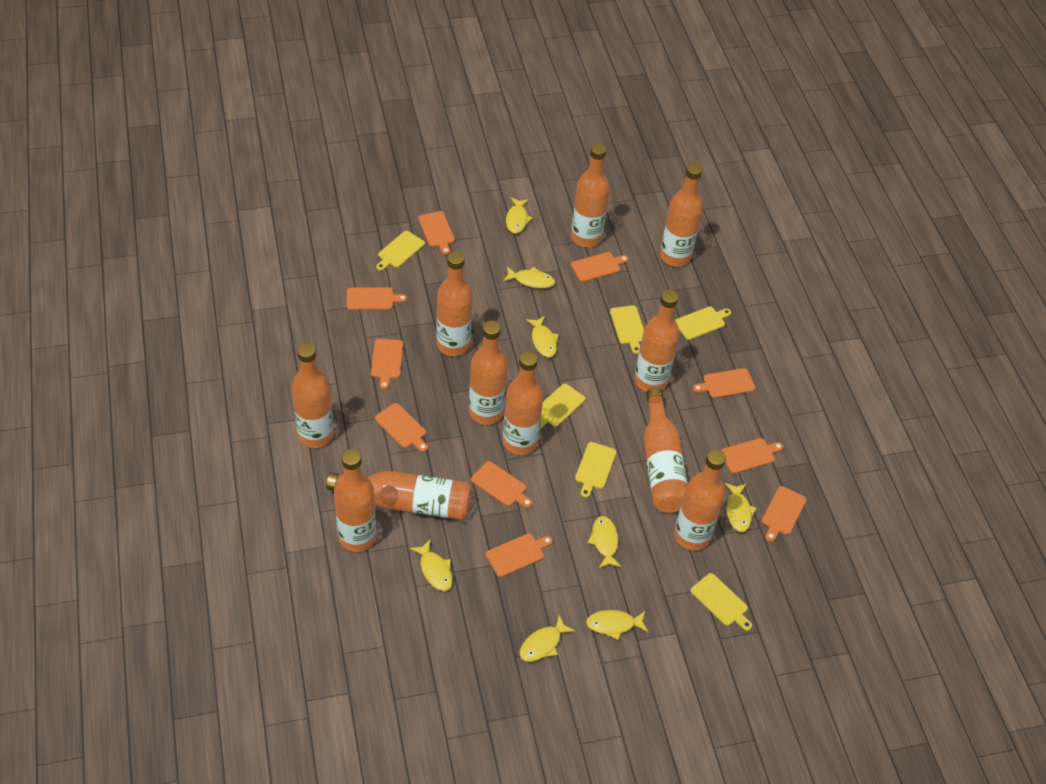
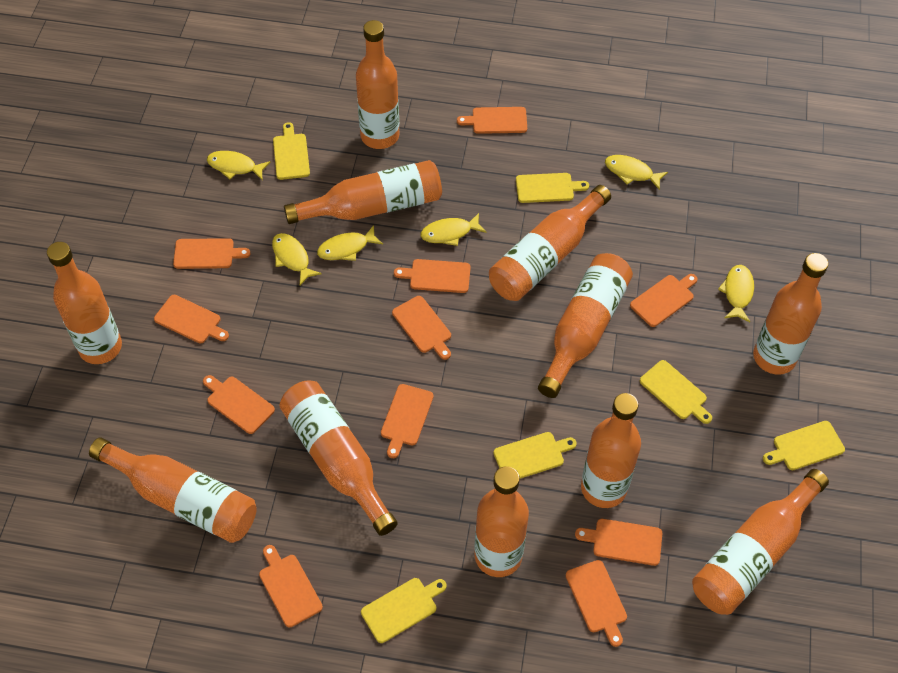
orange cutting board: 10 -> 11
yellow fish: 8 -> 6

